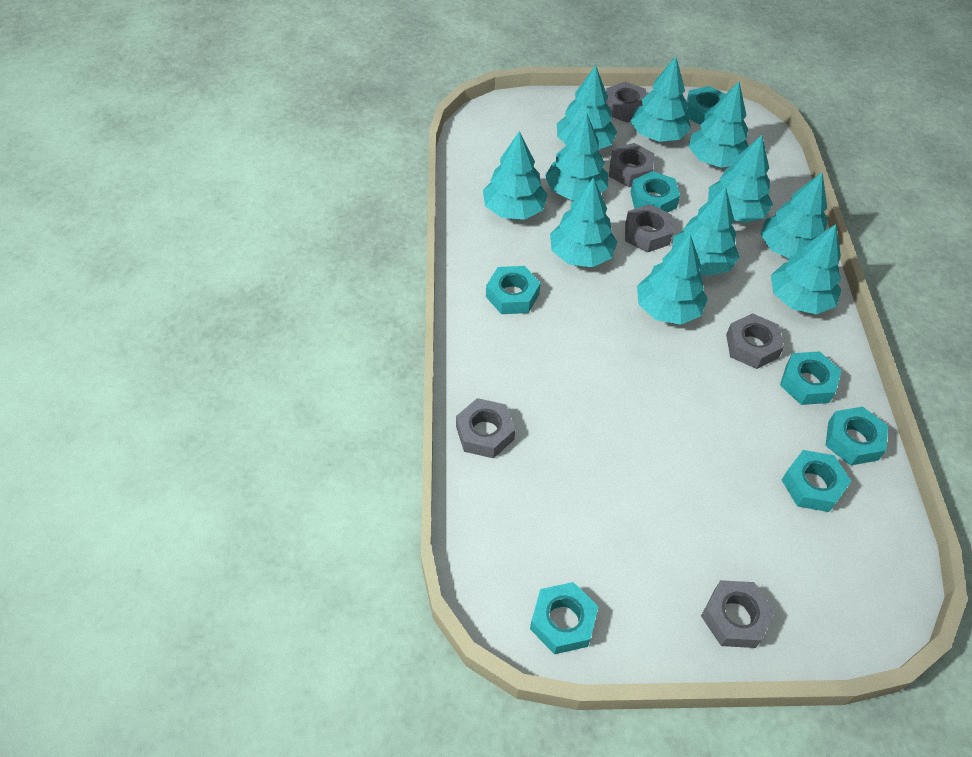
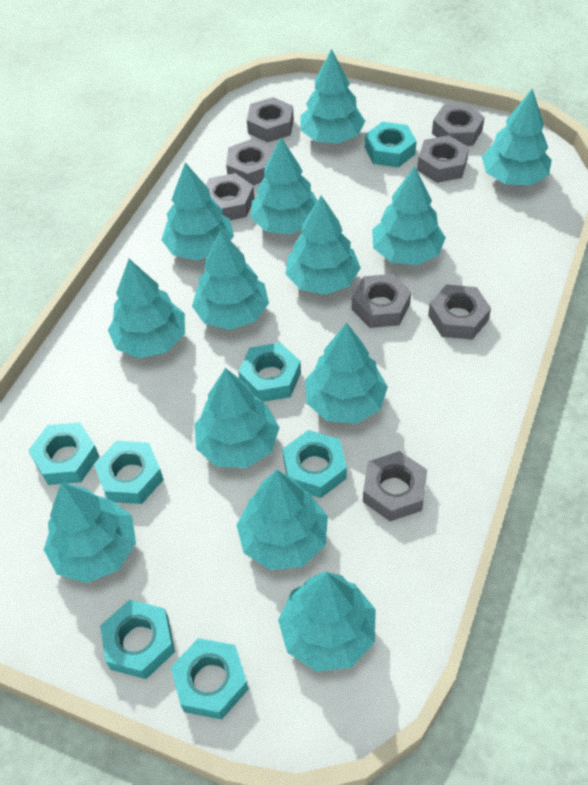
grey nut: 6 -> 8
turquoise tree: 11 -> 13

